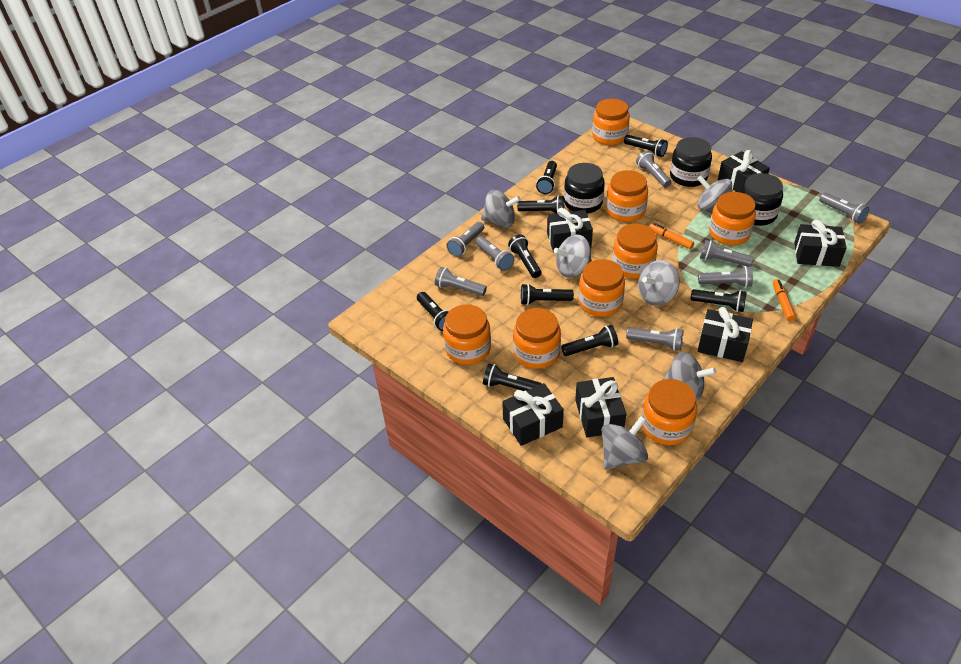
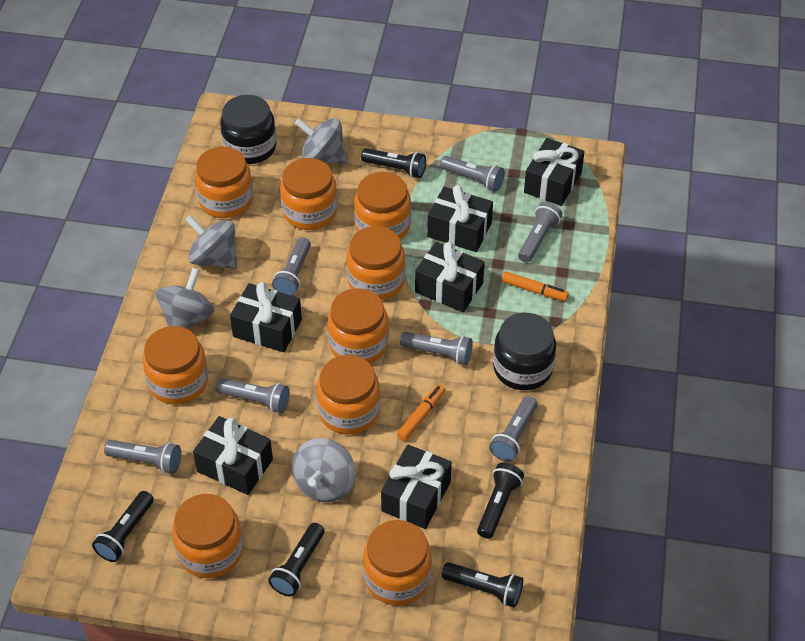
black flashlight: 9 -> 5
black jar: 3 -> 2
grey flashlight: 8 -> 7
grey spinning top: 6 -> 4
orange jar: 8 -> 9

